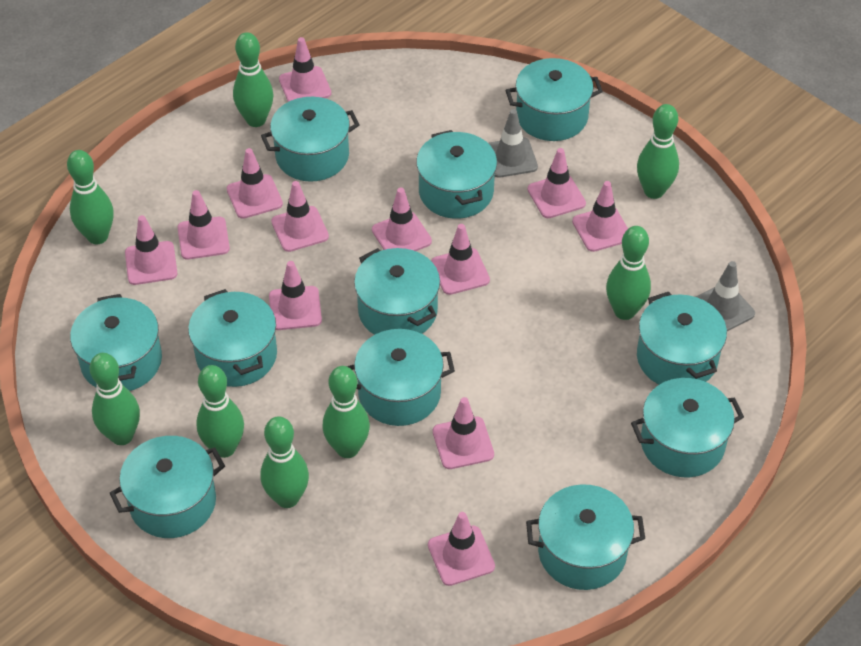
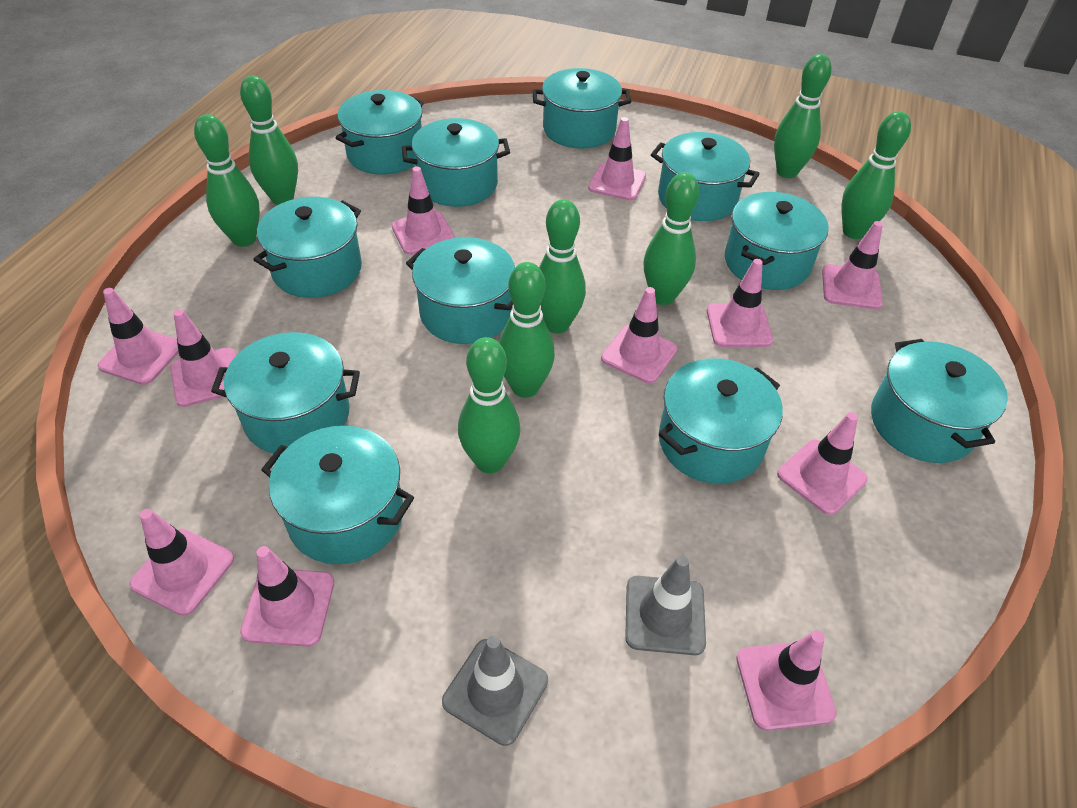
pink traffic cone: 12 -> 11

